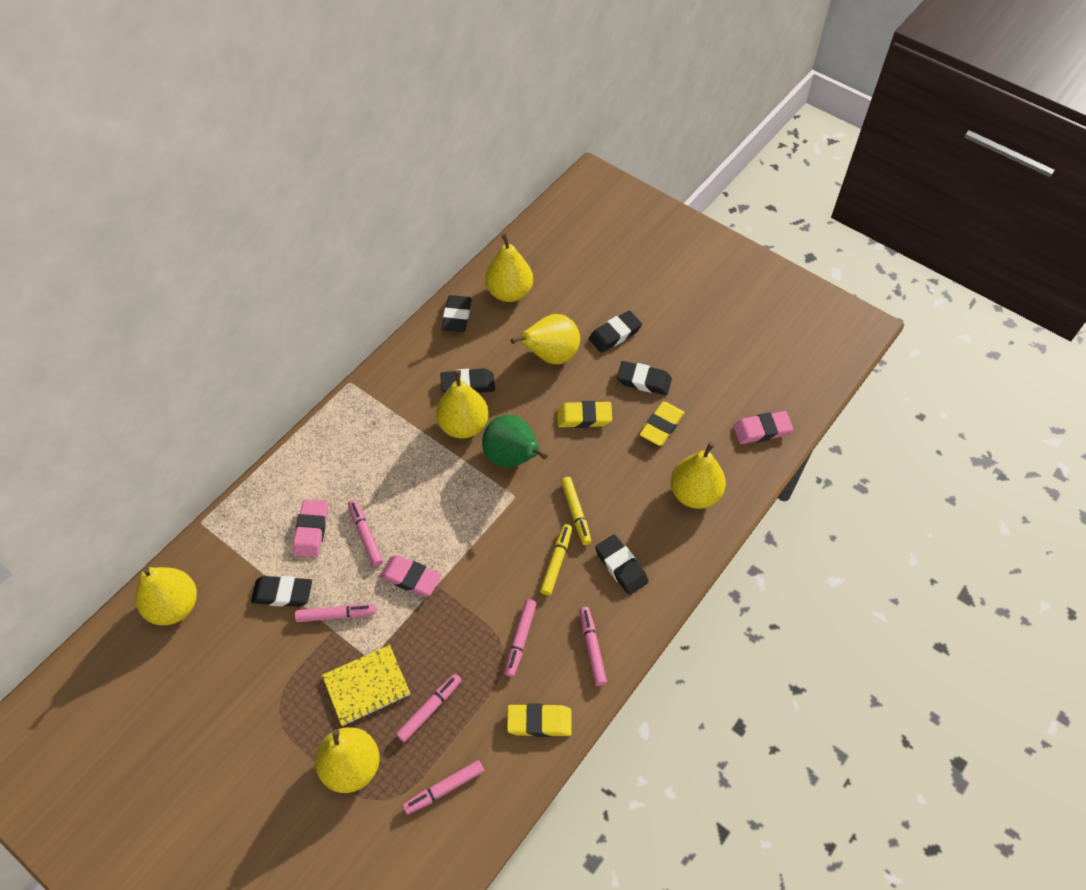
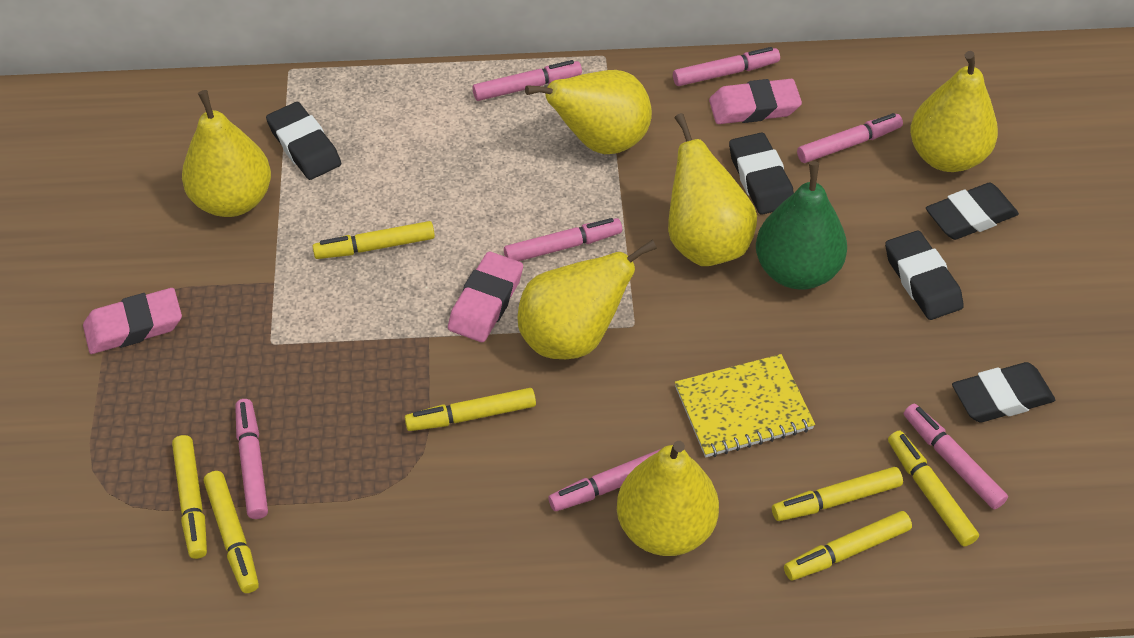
black eraser: 6 -> 5
pink marker: 6 -> 7
yellow eraser: 3 -> 0
yellow marker: 2 -> 7

